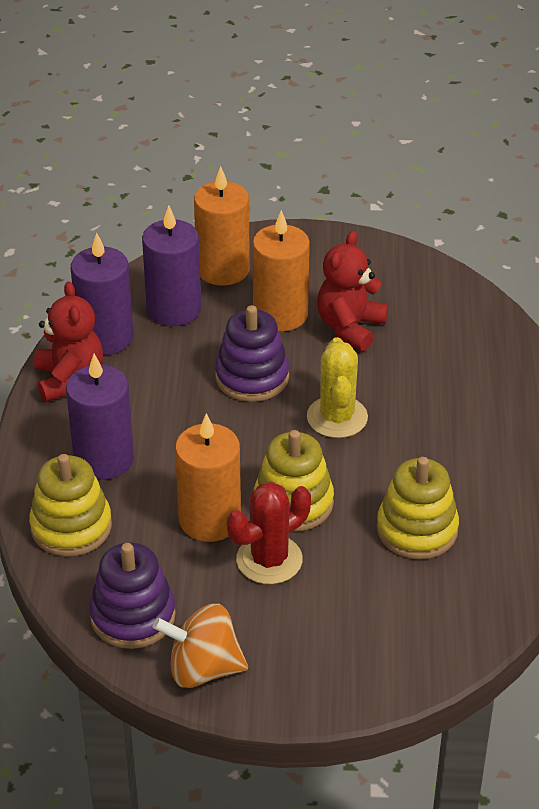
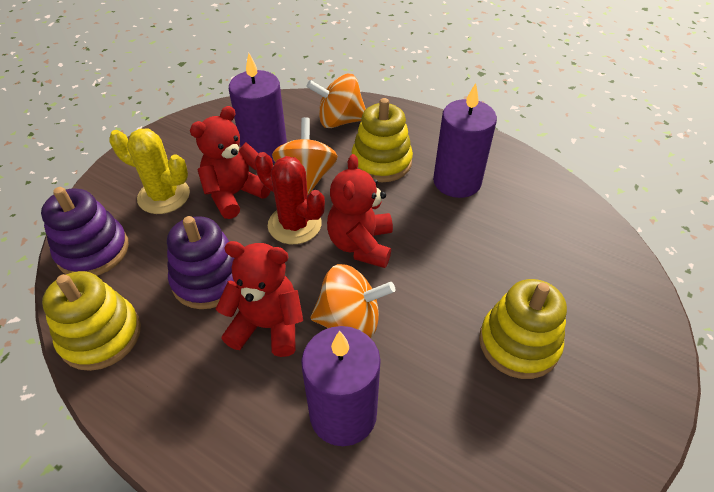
orange candle: 3 -> 0
orange spinning top: 1 -> 3
red teddy bear: 2 -> 3

